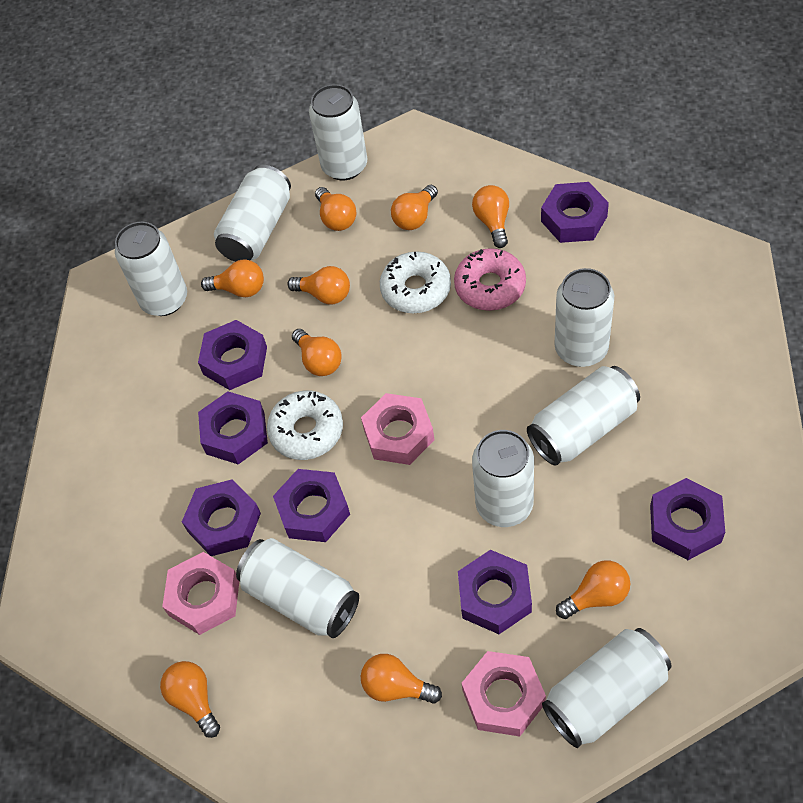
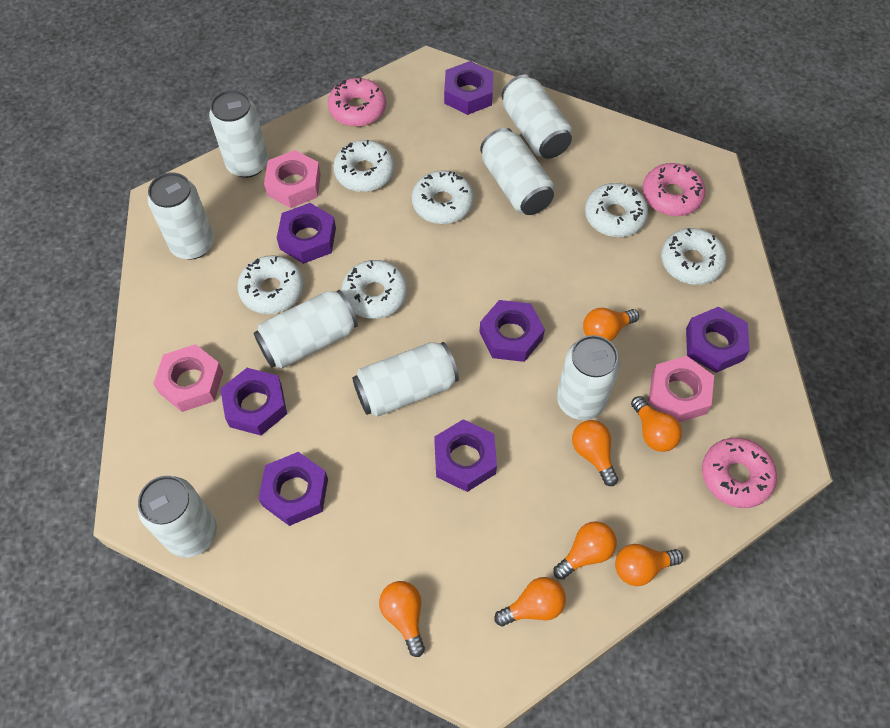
orange light bulb: 9 -> 7
pink donut: 1 -> 3
white donut: 2 -> 6

